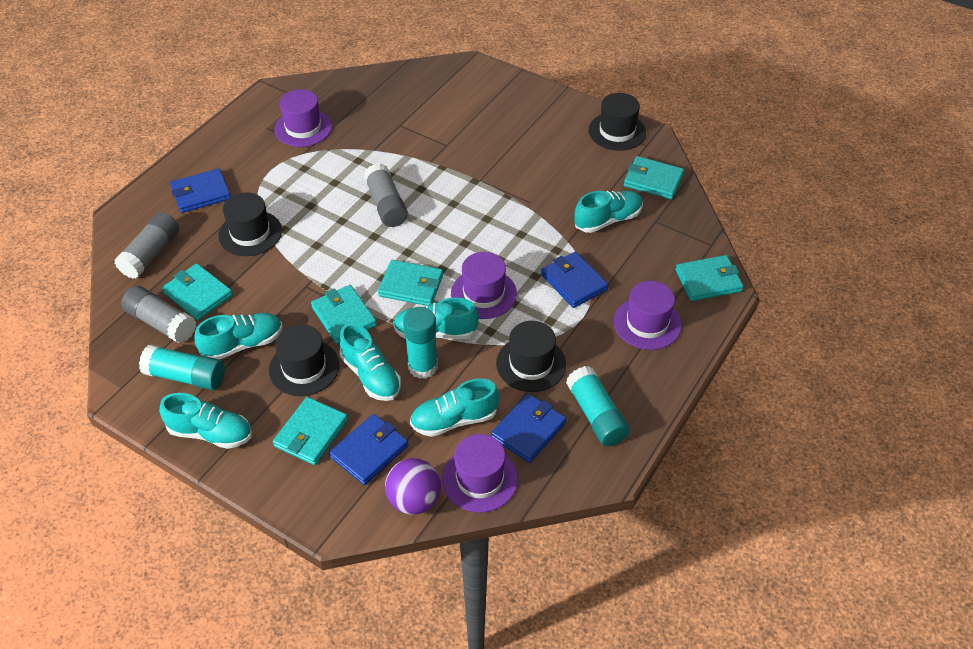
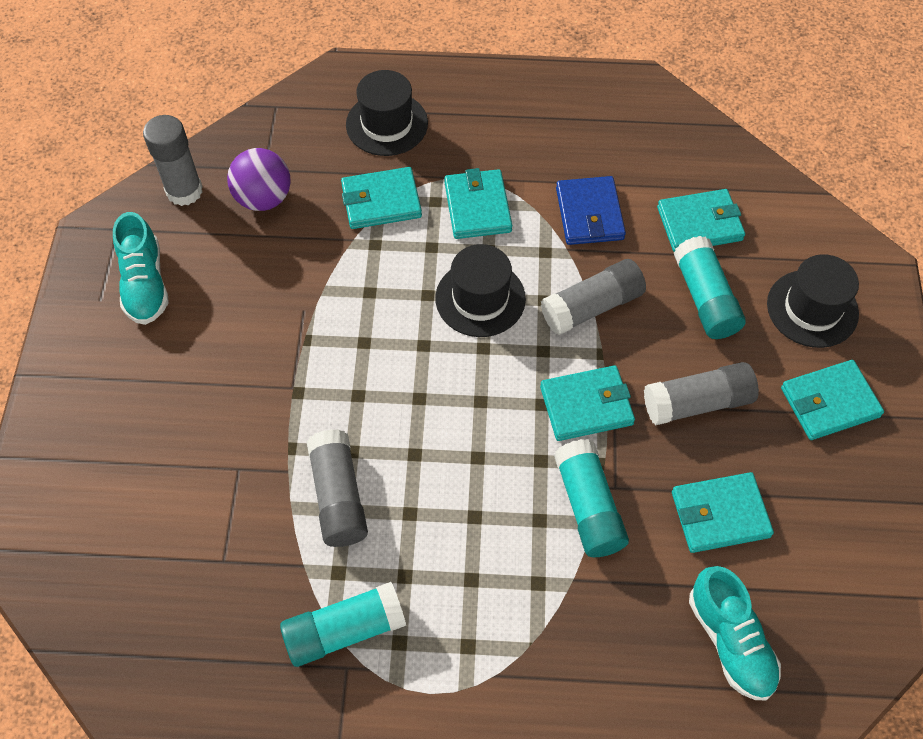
black hat: 4 -> 3
blue wallet: 4 -> 1
grey glue stick: 3 -> 4
purple hat: 4 -> 0
turquoise shoe: 6 -> 2

